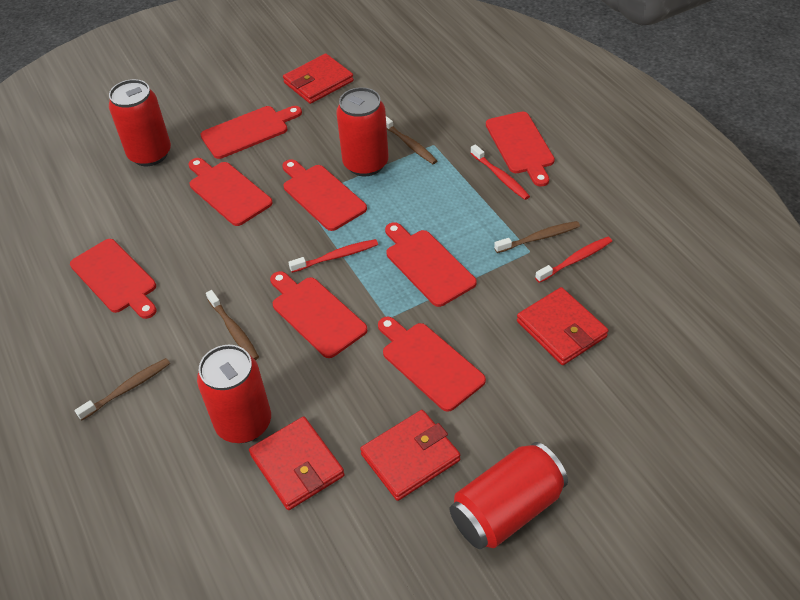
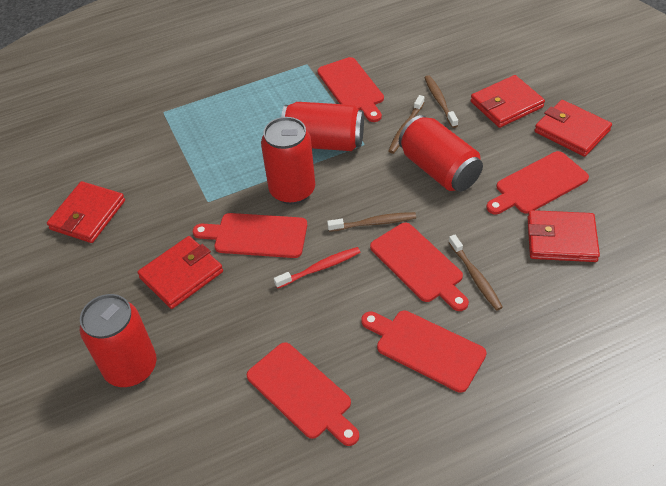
red cutting board: 8 -> 6
red toothbrush: 3 -> 1
red wallet: 4 -> 5

